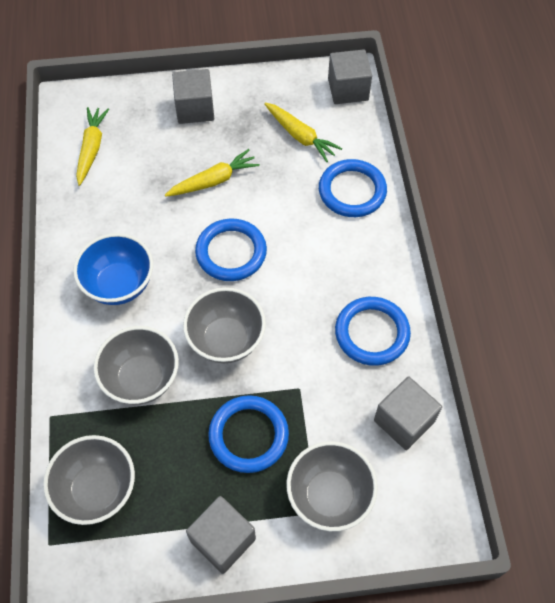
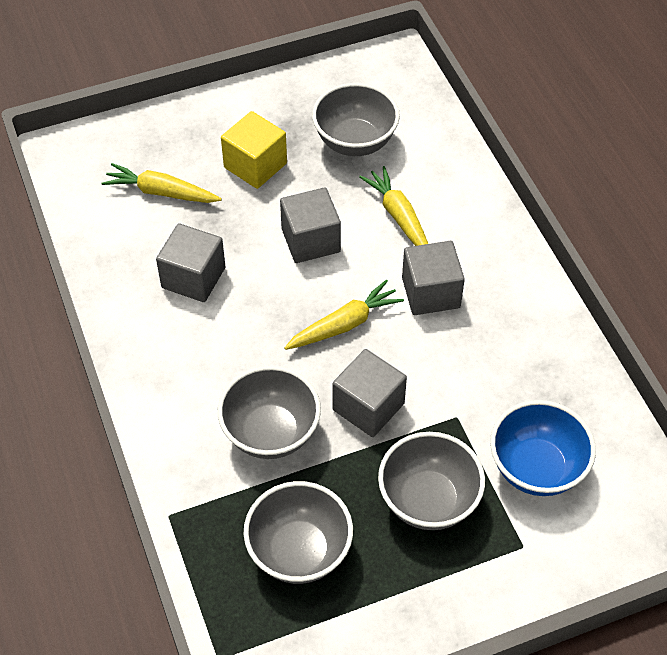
blue ring: 4 -> 0
yellow cube: 0 -> 1

